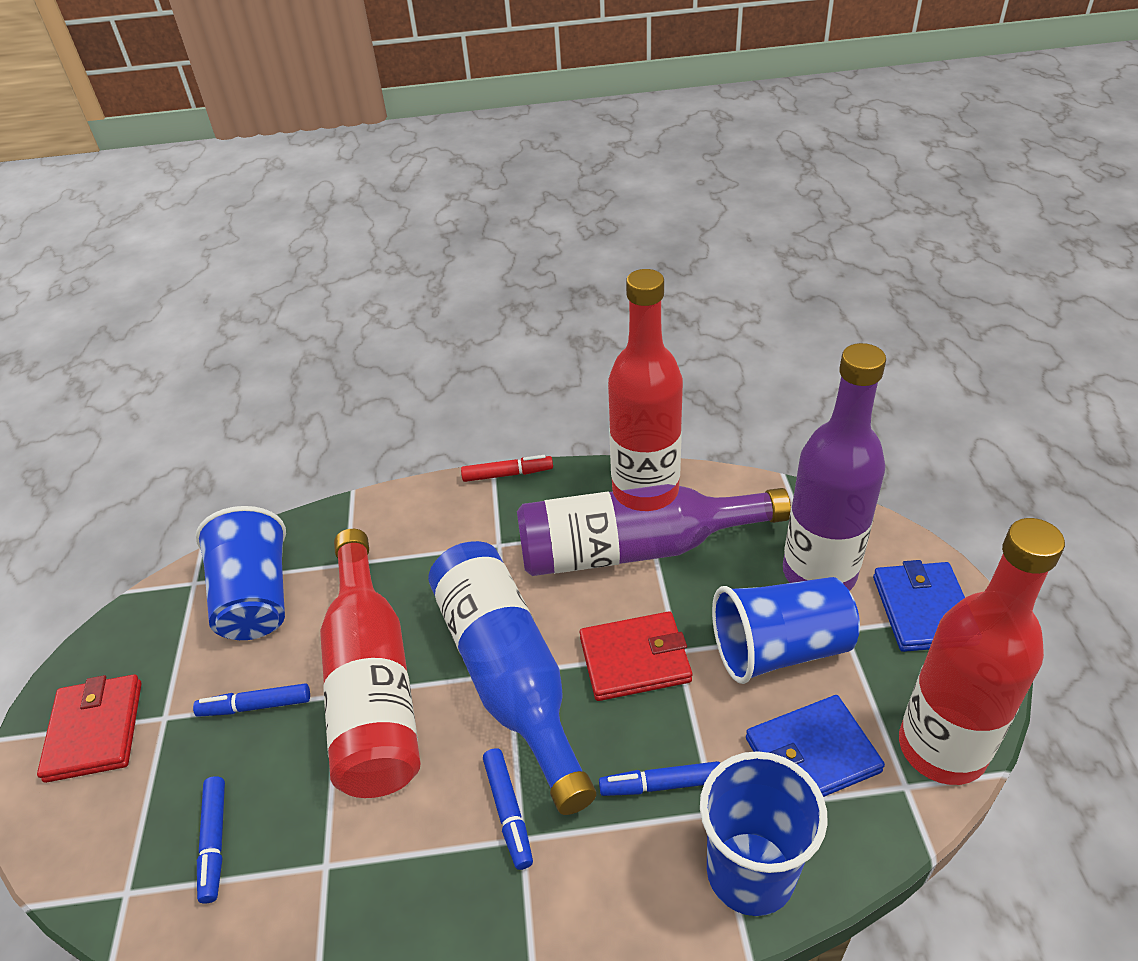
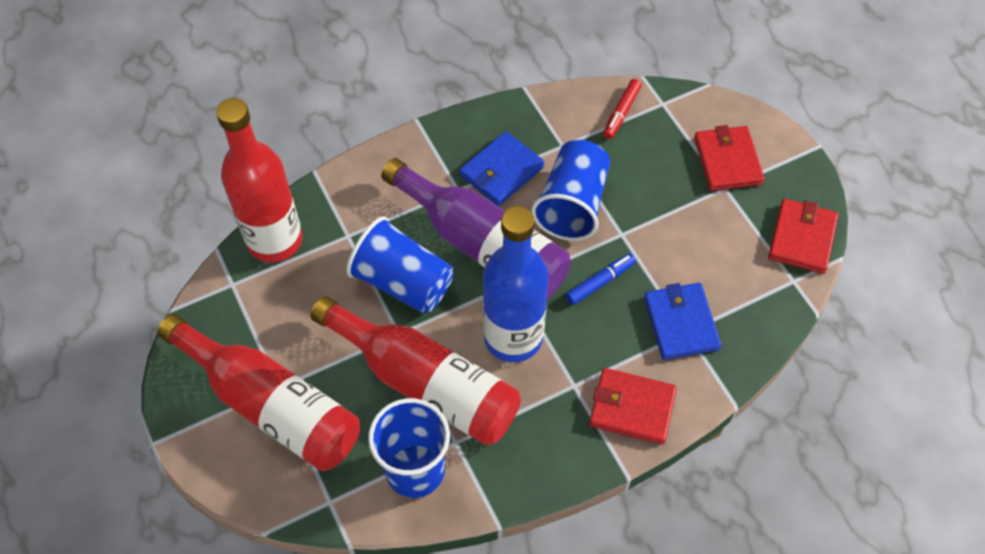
blue marker: 4 -> 1
purple bottle: 2 -> 1
red wallet: 2 -> 3

